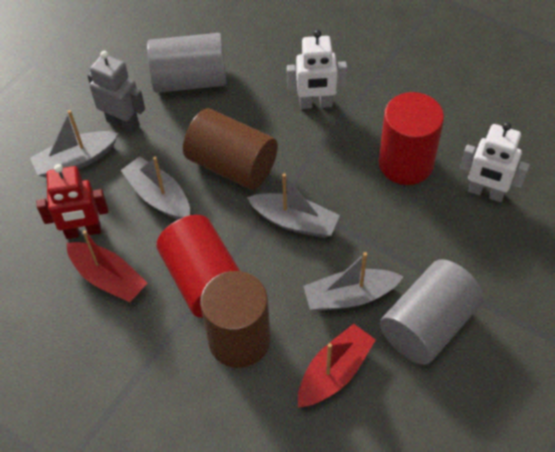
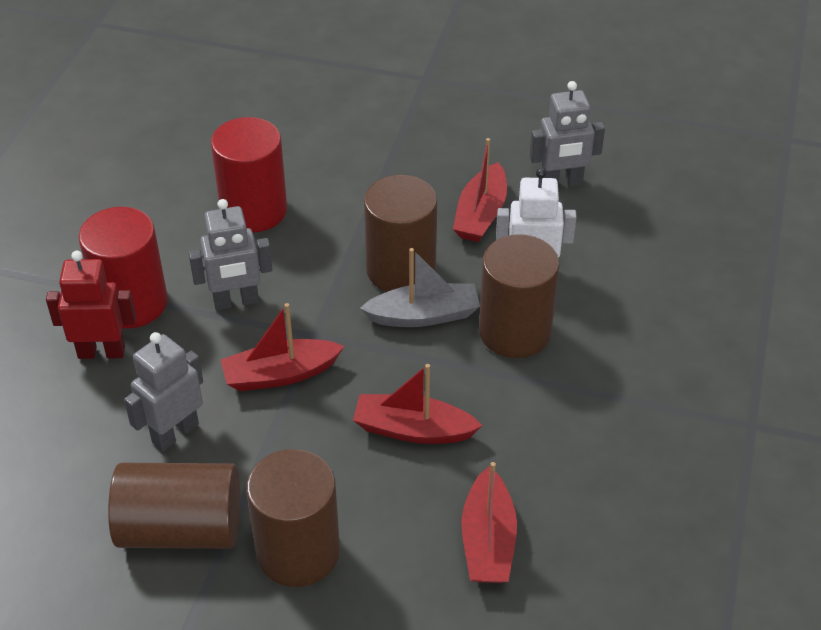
brown cylinder: 2 -> 4
grey boat: 4 -> 1
grey cylinder: 2 -> 0
grey robot: 1 -> 3
red boat: 2 -> 4
white robot: 2 -> 1

